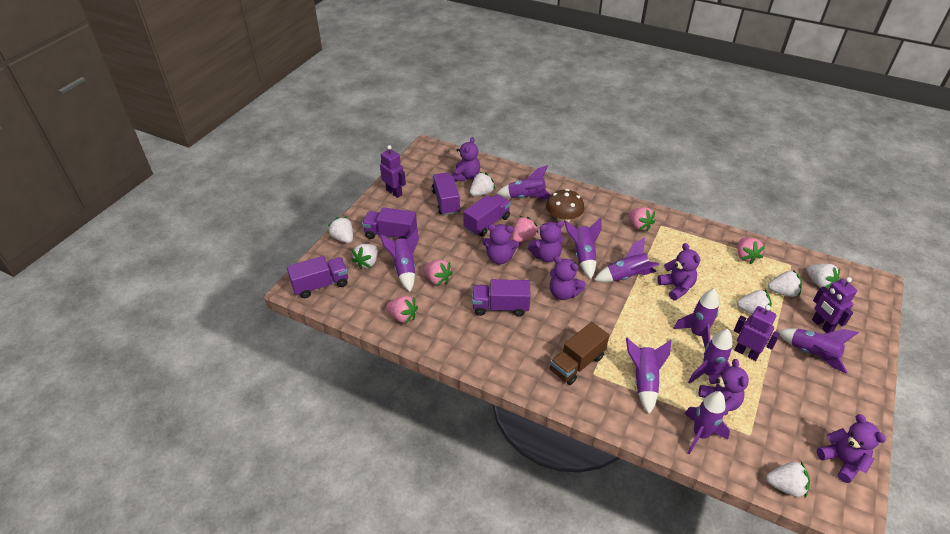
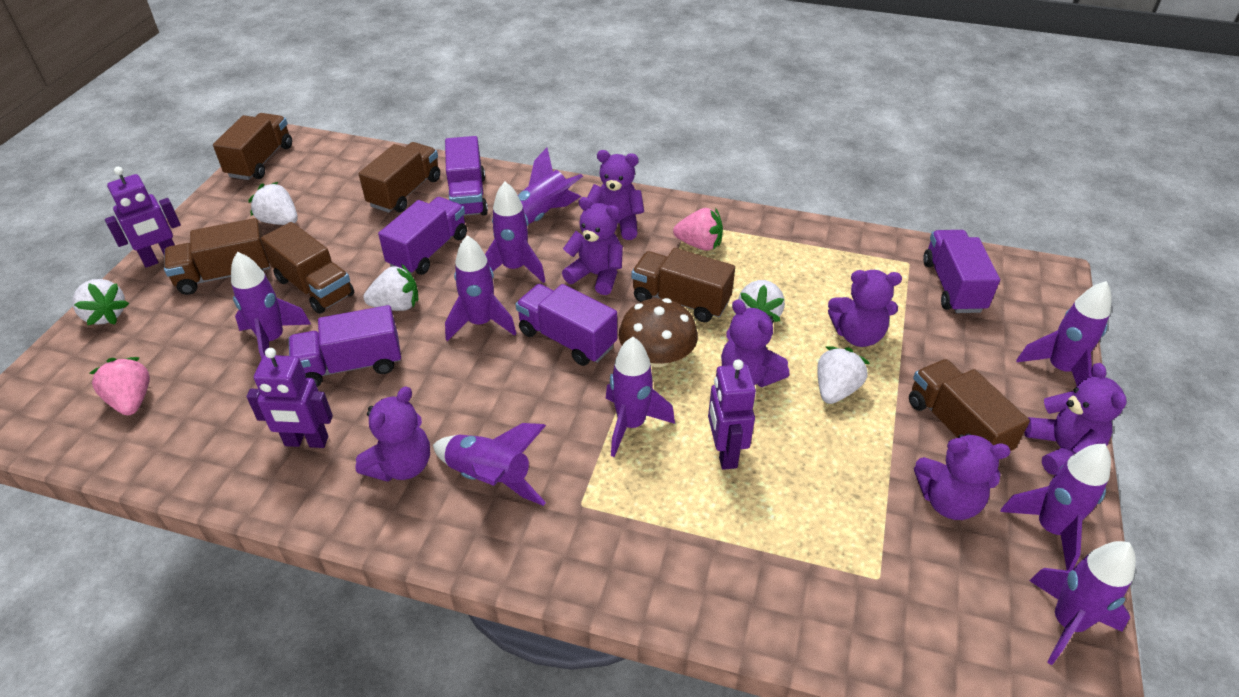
brown truck: 1 -> 6
pink strawberry: 5 -> 2
white strawberry: 7 -> 5

